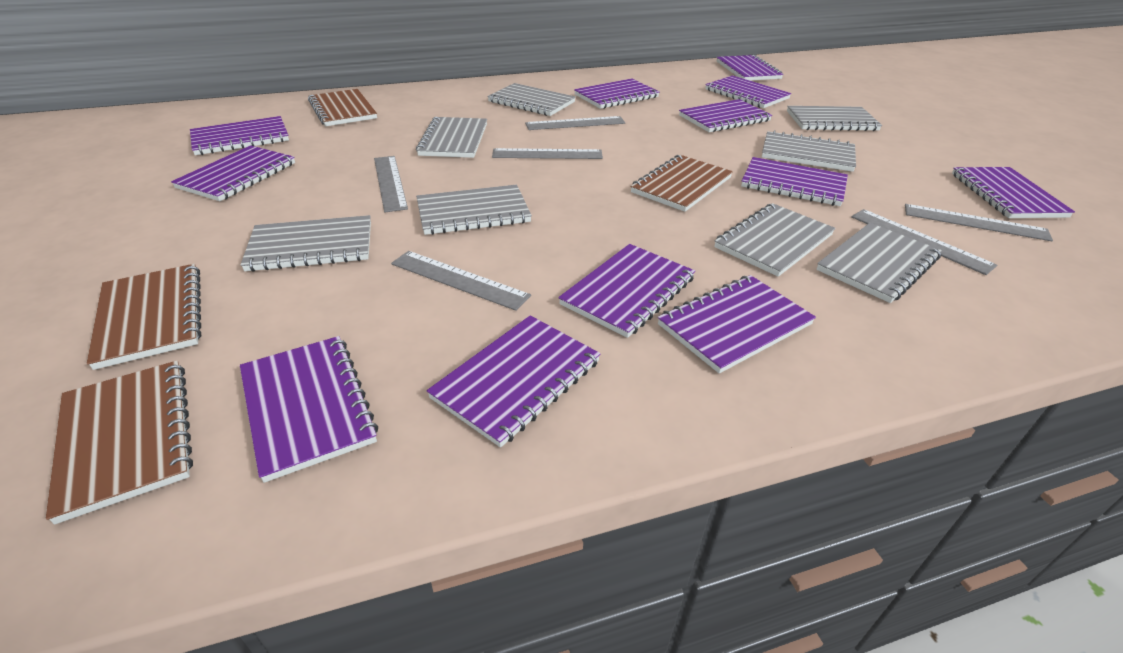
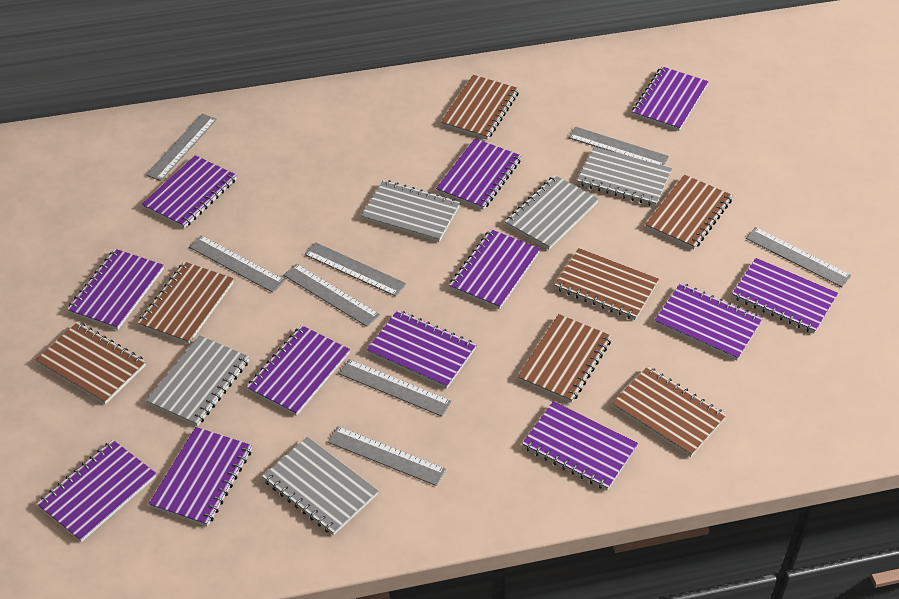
brown notebook: 4 -> 7
grey notebook: 8 -> 5
grey ruler: 6 -> 8

